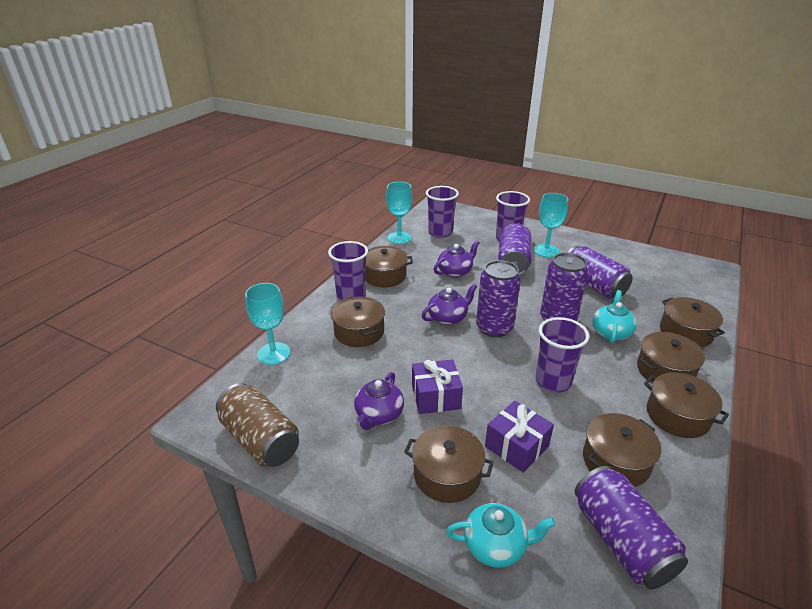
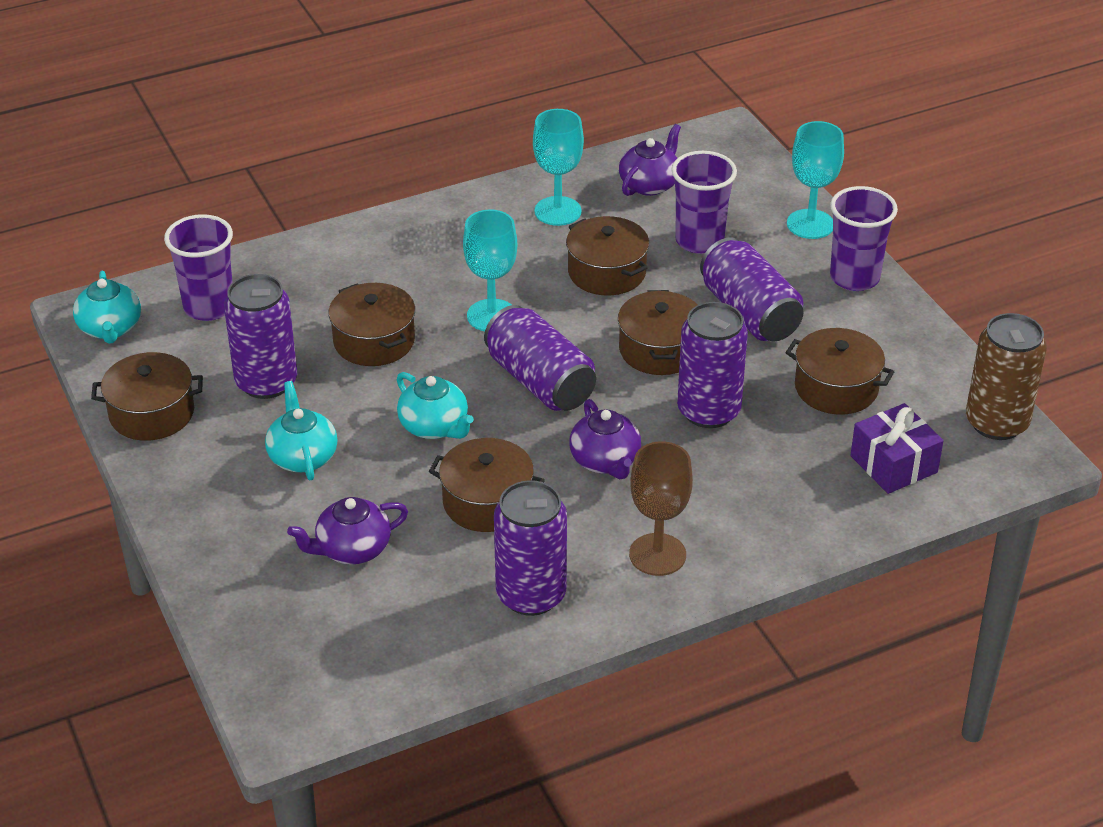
brown goblet: 0 -> 1
brown pot: 7 -> 6
purple cup: 4 -> 3
purple gift: 2 -> 1
turquoise teapot: 2 -> 3

